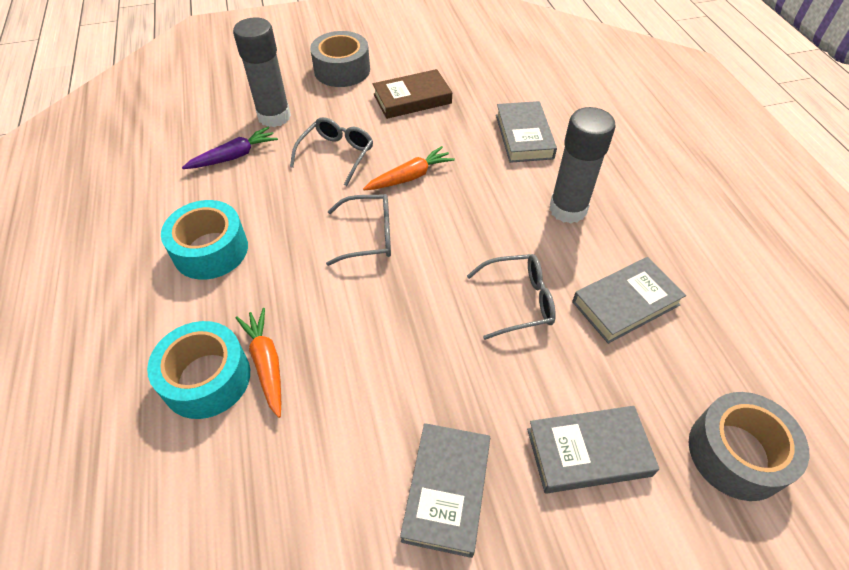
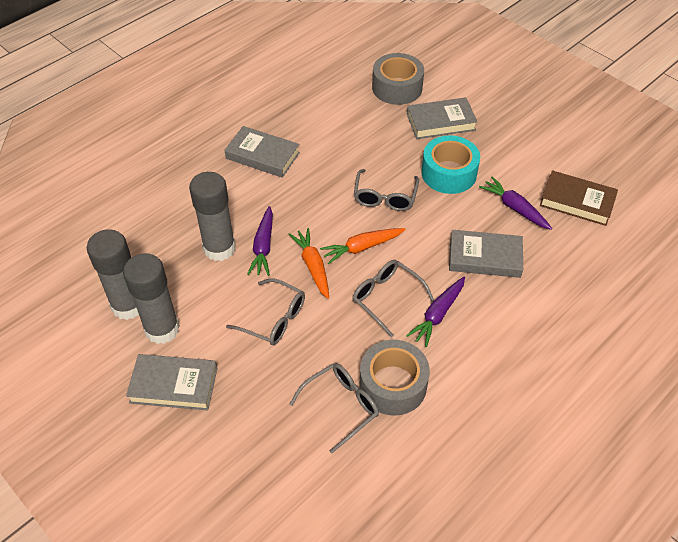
grey glasses: 3 -> 4
grey glue stick: 2 -> 3
purple carrot: 1 -> 3
turquoise tape: 2 -> 1

